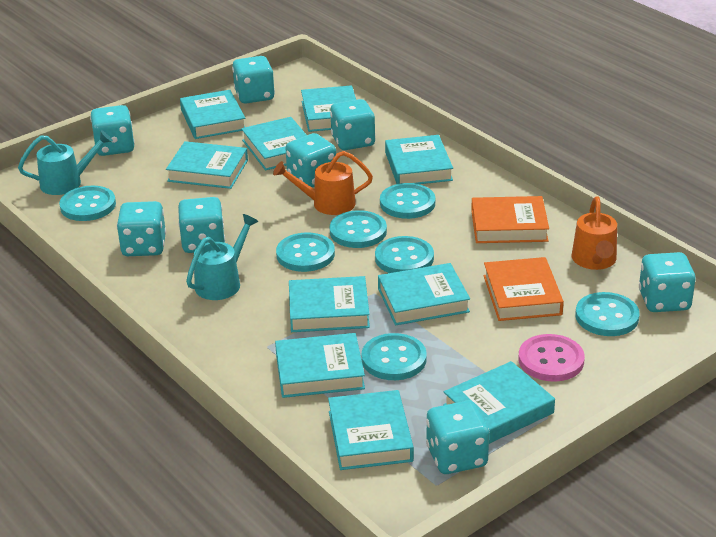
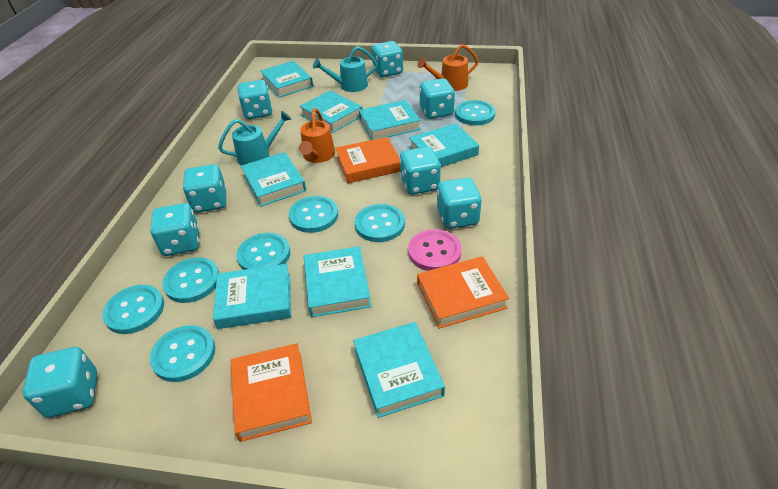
orange book: 2 -> 3
turquoise book: 10 -> 8

